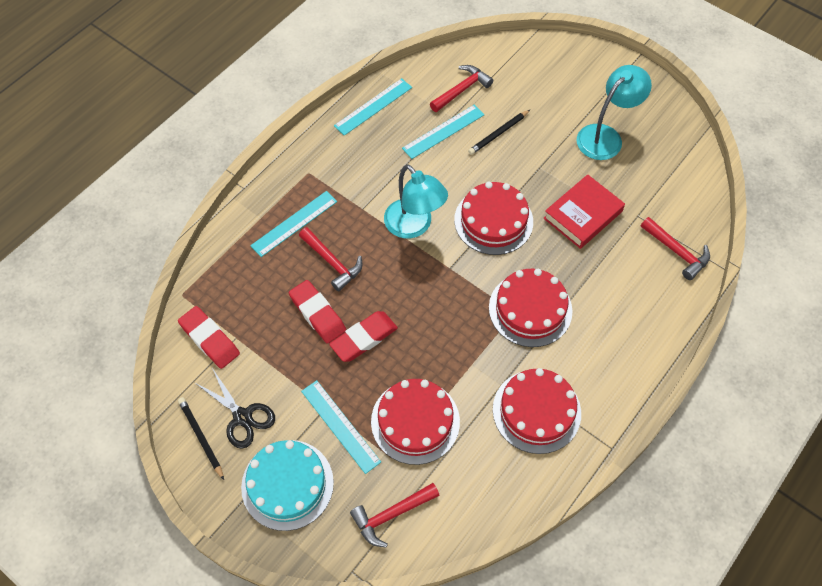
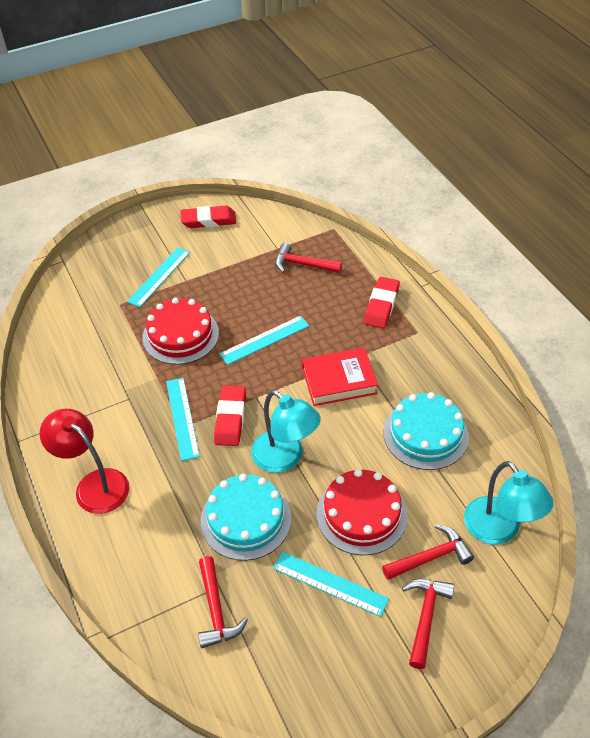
black pencil: 2 -> 0
black scissors: 1 -> 0
red cake: 4 -> 2
red lamp: 0 -> 1
turquoise cake: 1 -> 2

